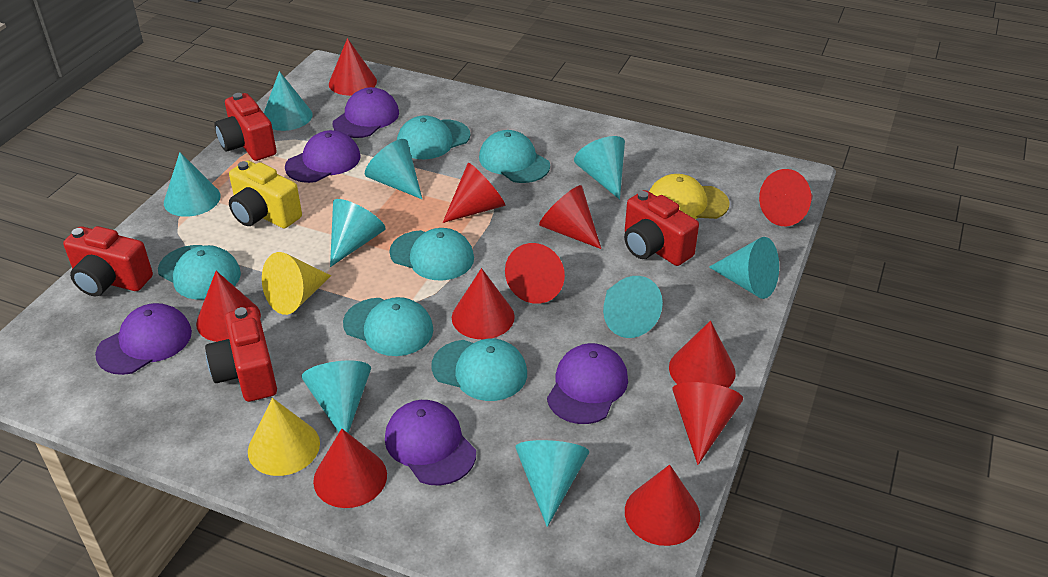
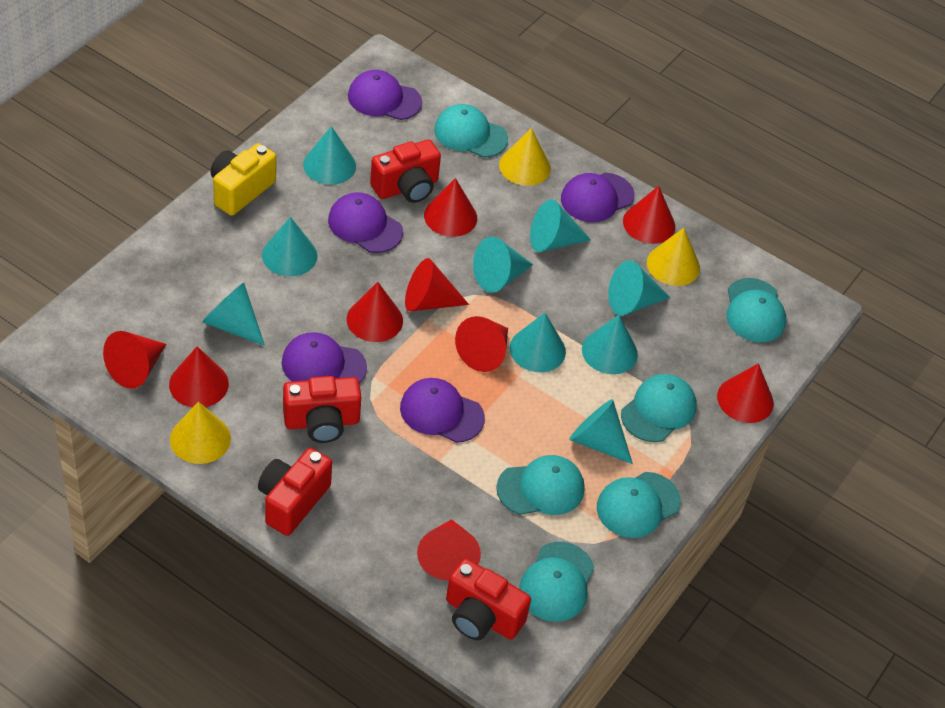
red cone: 11 -> 9
yellow cap: 1 -> 0
yellow cone: 2 -> 3

